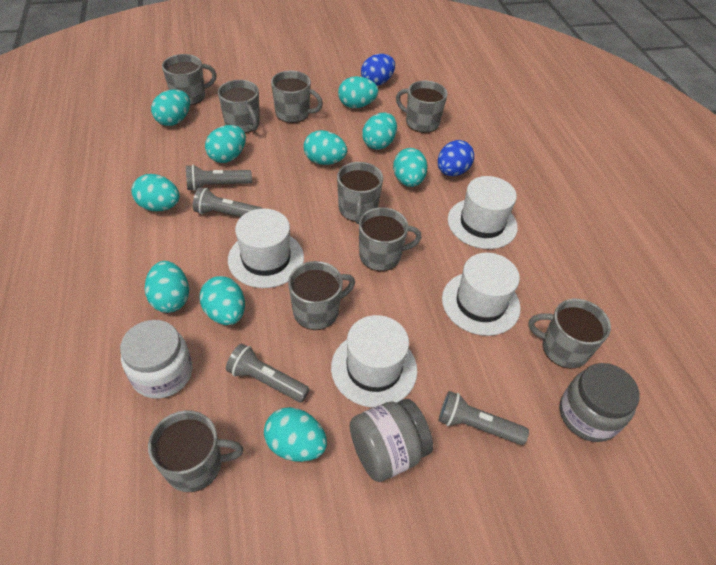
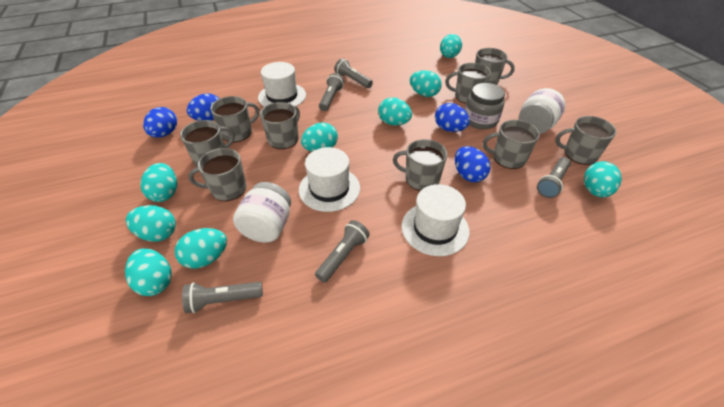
blue egg: 2 -> 4
grey flashlight: 4 -> 5
grey jar: 2 -> 1
turquoise egg: 10 -> 9
white hat: 4 -> 3
white jar: 1 -> 2

